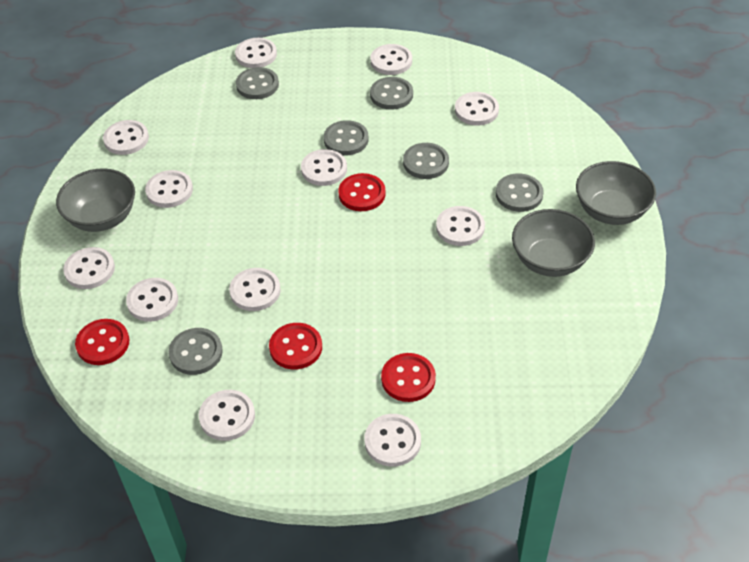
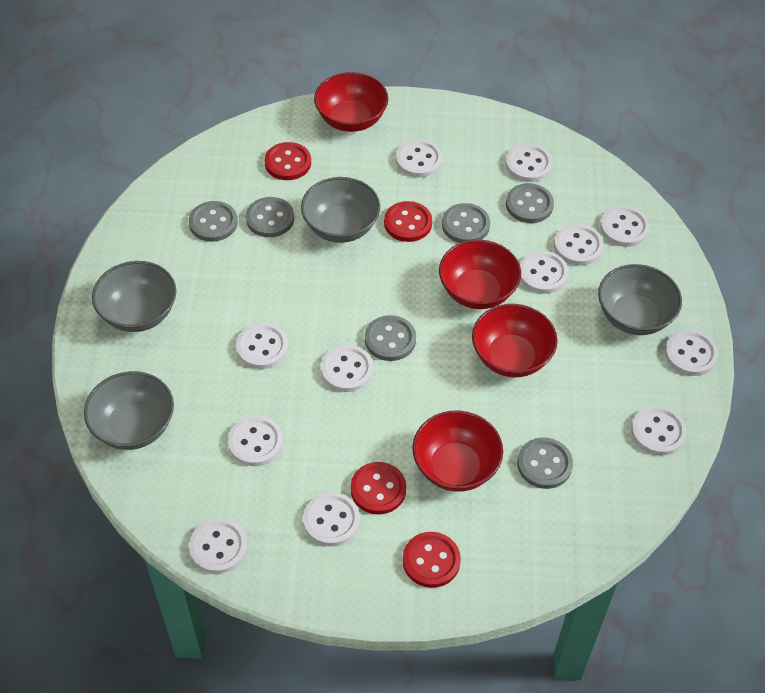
grey bowl: 3 -> 4
red bowl: 0 -> 4

